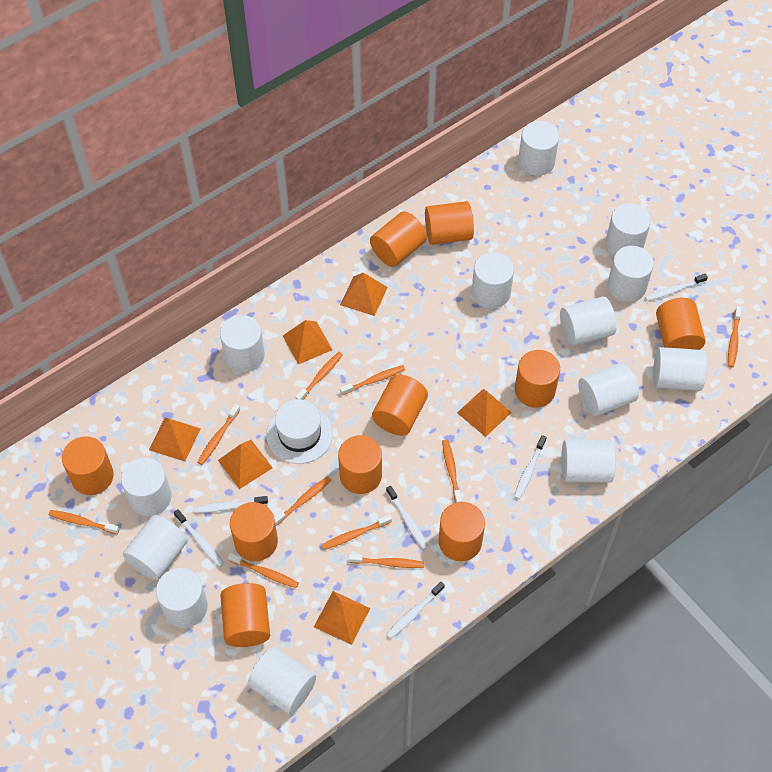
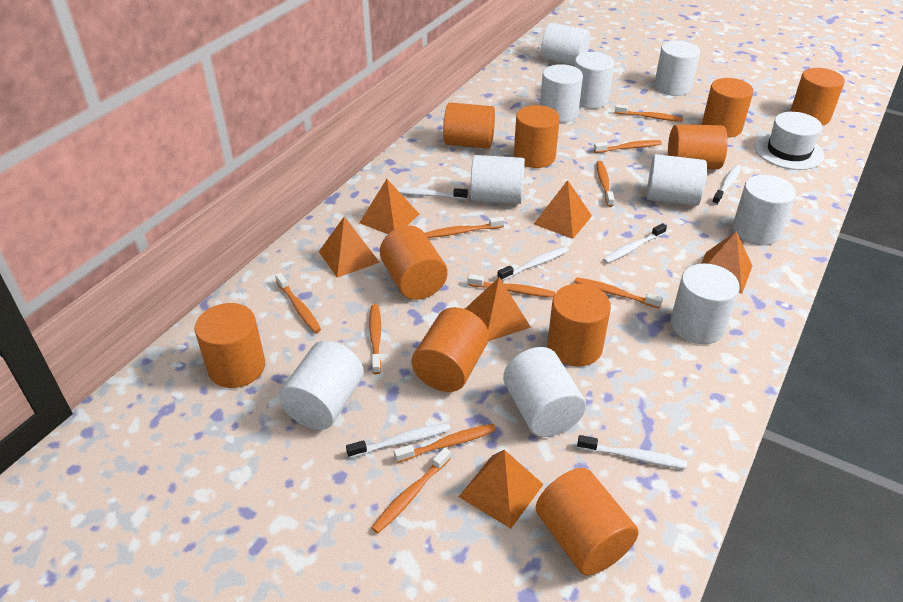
white cylinder: 13 -> 10

